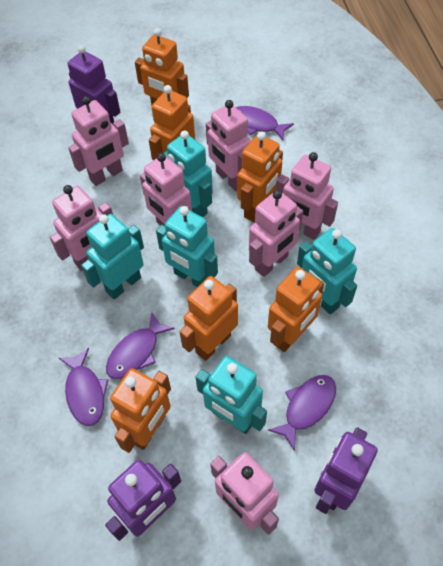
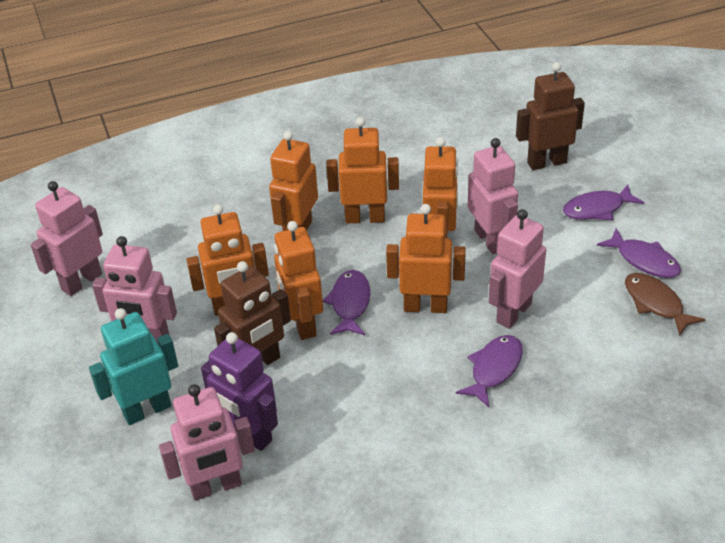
brown fish: 0 -> 1
brown robot: 0 -> 2
pink robot: 7 -> 5
purple robot: 3 -> 1
turquoise robot: 5 -> 1

